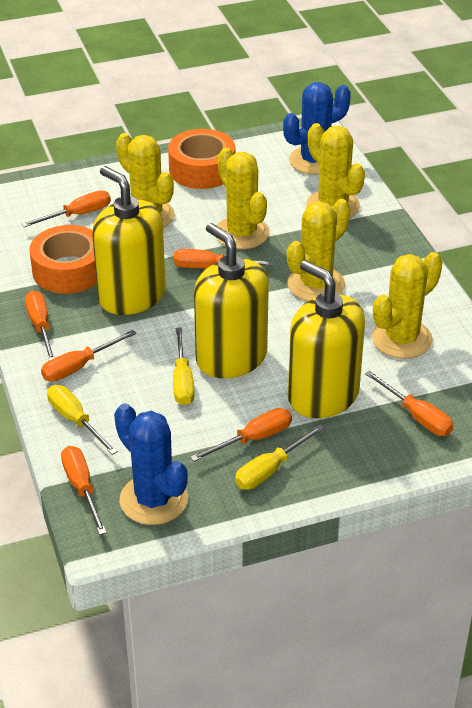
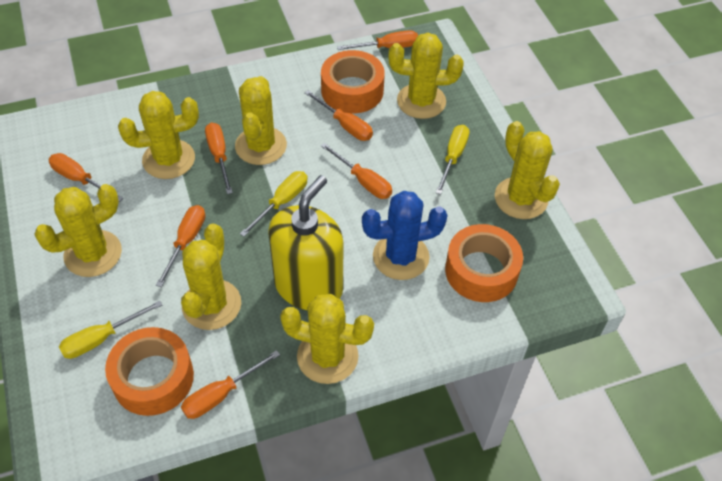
blue cactus: 2 -> 1
orange tape: 2 -> 3
yellow cactus: 5 -> 7
yellow soap dispenser: 3 -> 1

